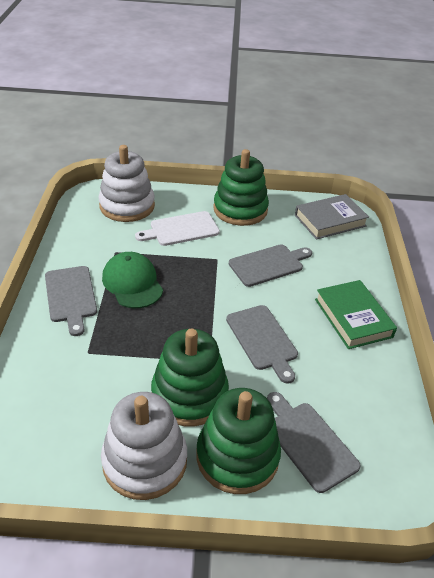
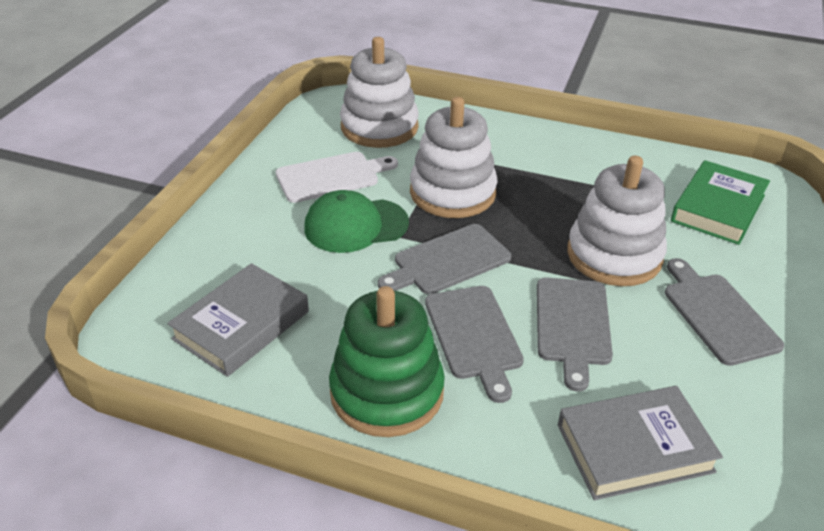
green stacking toy: 3 -> 1
grey book: 1 -> 2
white stacking toy: 2 -> 3

